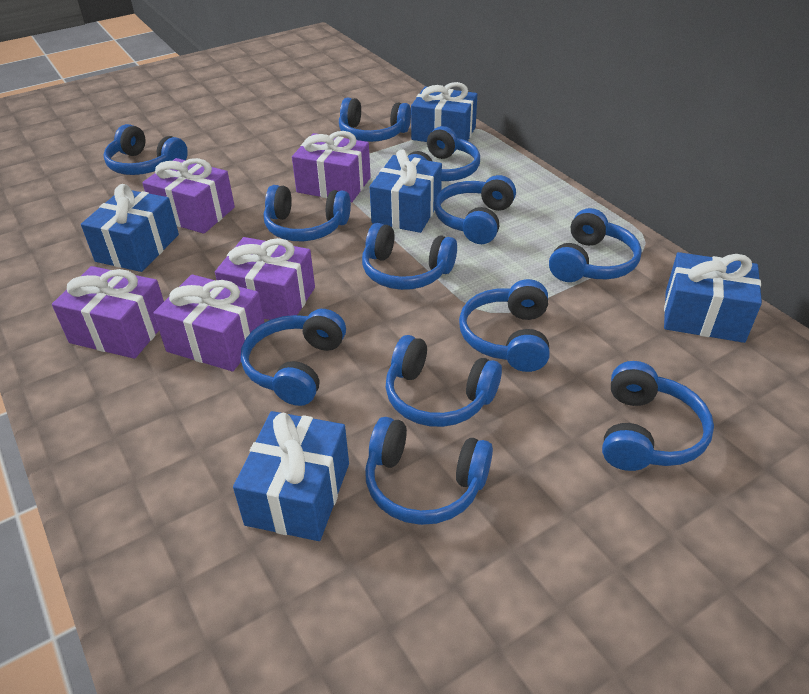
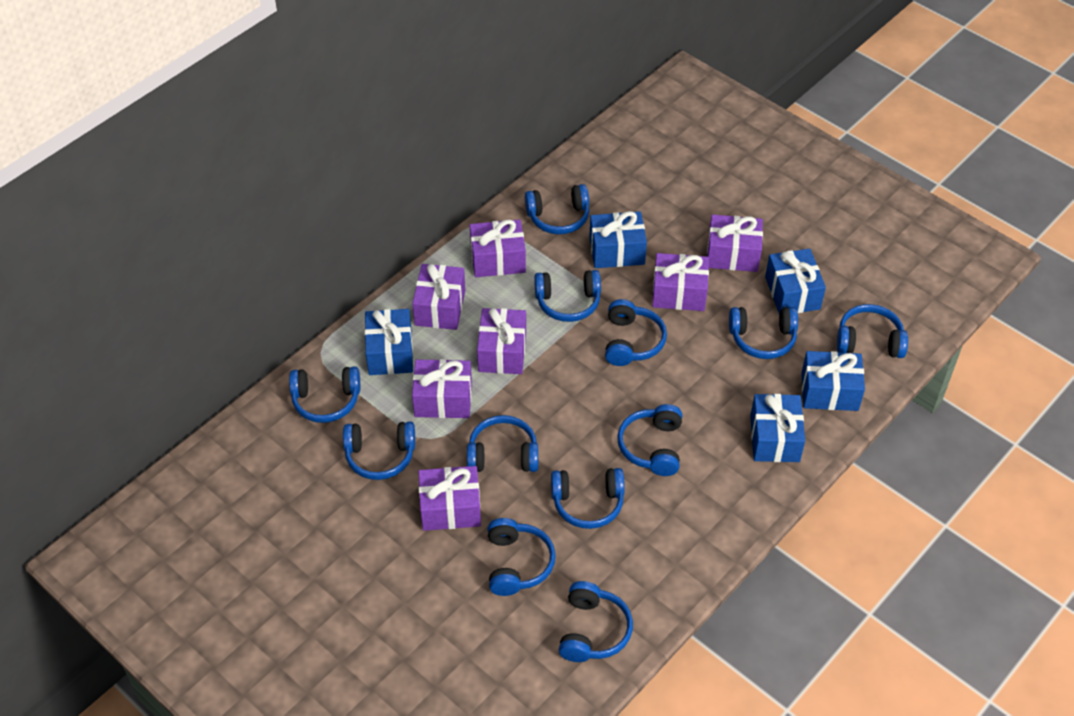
purple gift: 5 -> 7

